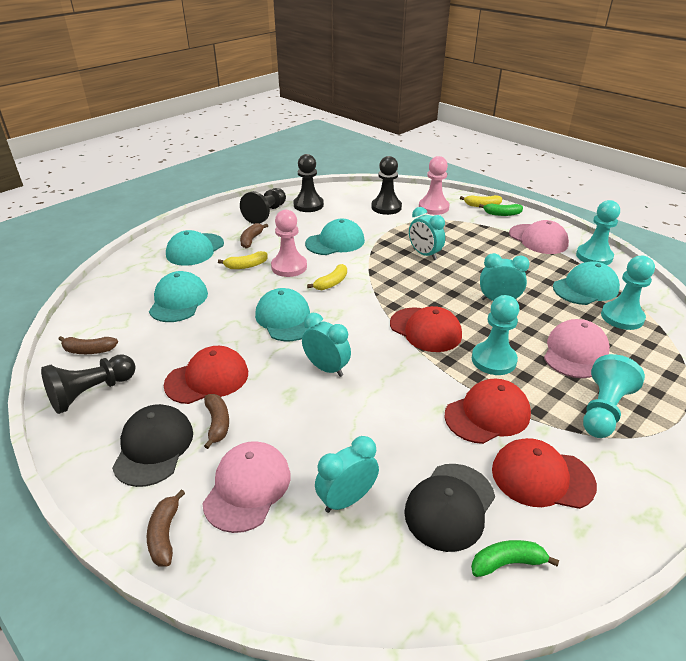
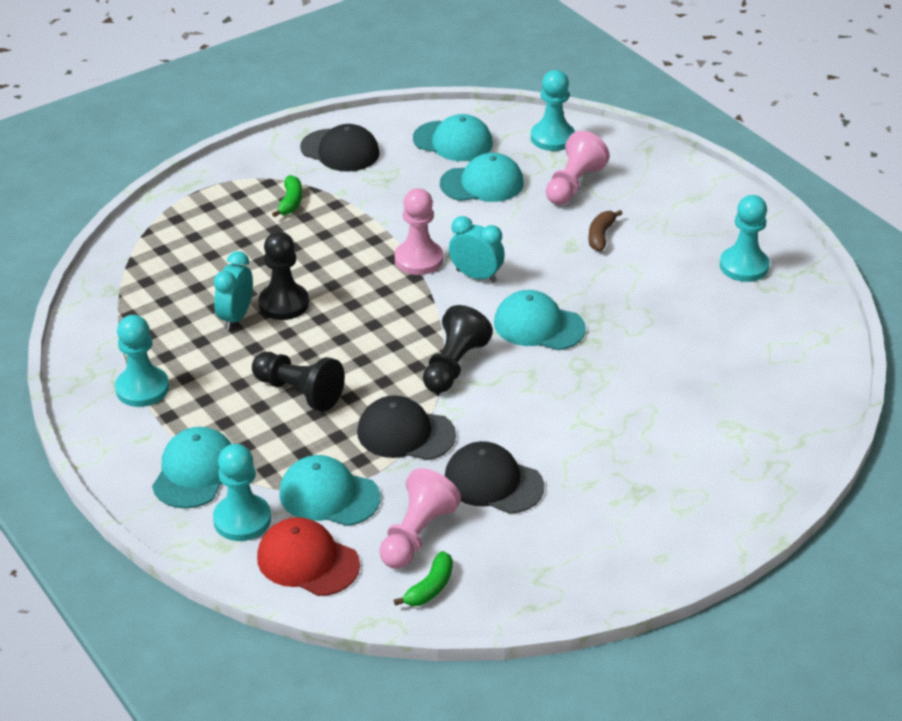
black cap: 2 -> 3
black pawn: 4 -> 3
brown banana: 4 -> 1
pink cap: 3 -> 0
pink pawn: 2 -> 3
red cap: 4 -> 1
turquoise clock: 4 -> 2
yellow banana: 3 -> 0

